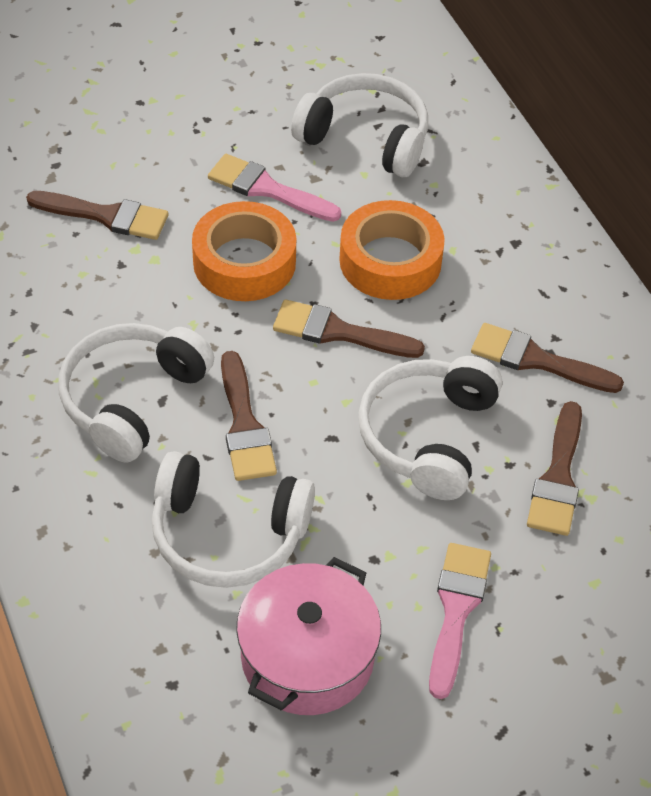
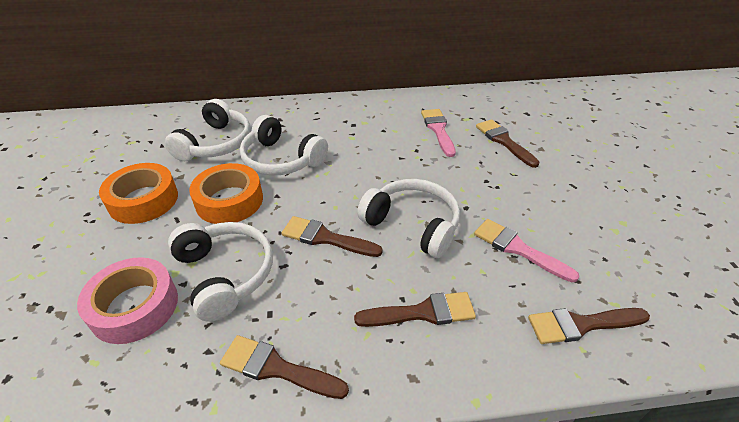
pink pot: 1 -> 0
pink tape: 0 -> 1

